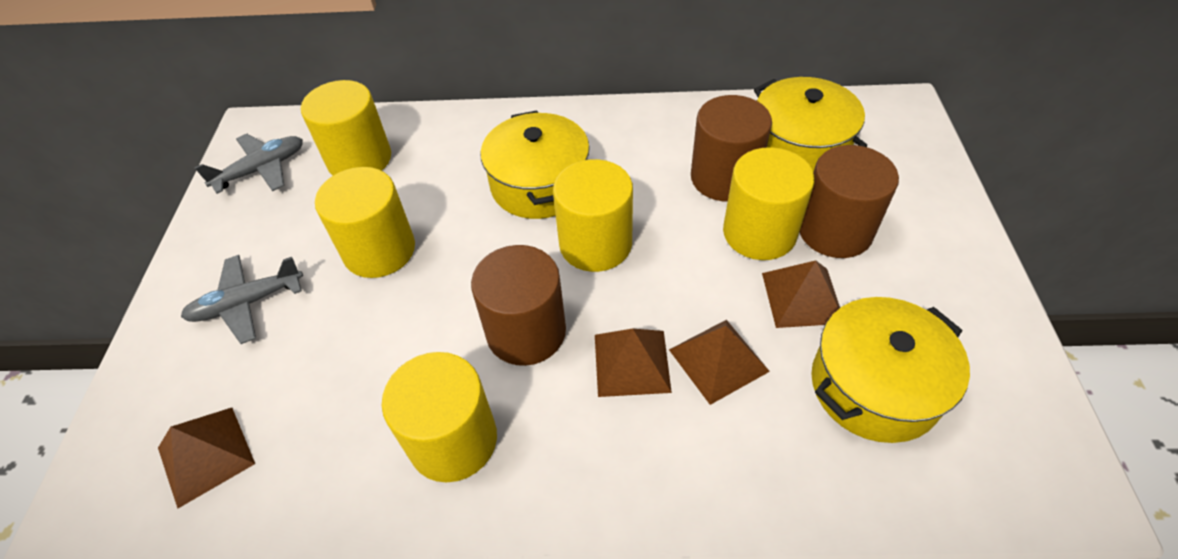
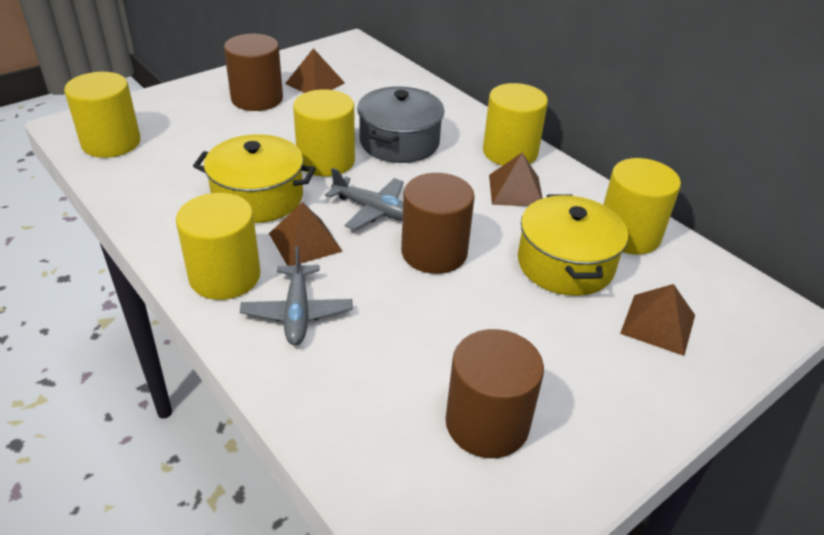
grey pot: 0 -> 1
yellow pot: 3 -> 2

